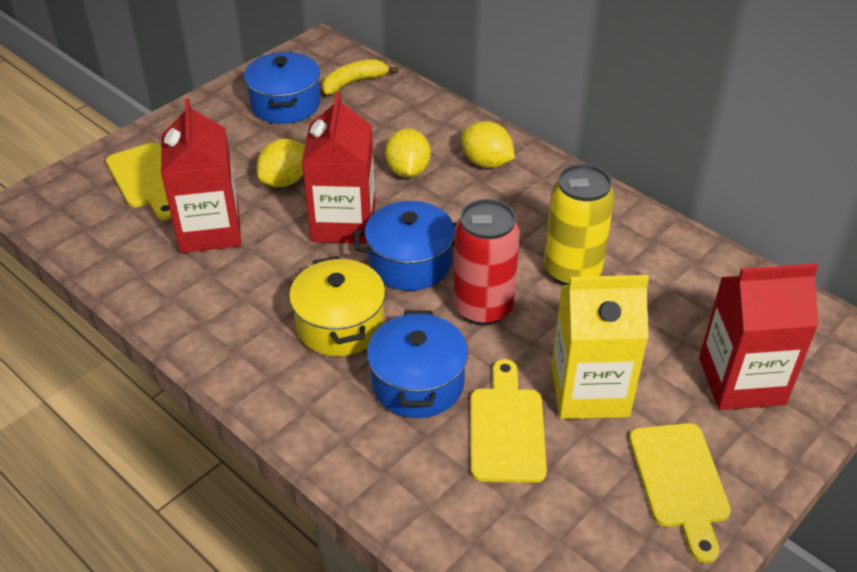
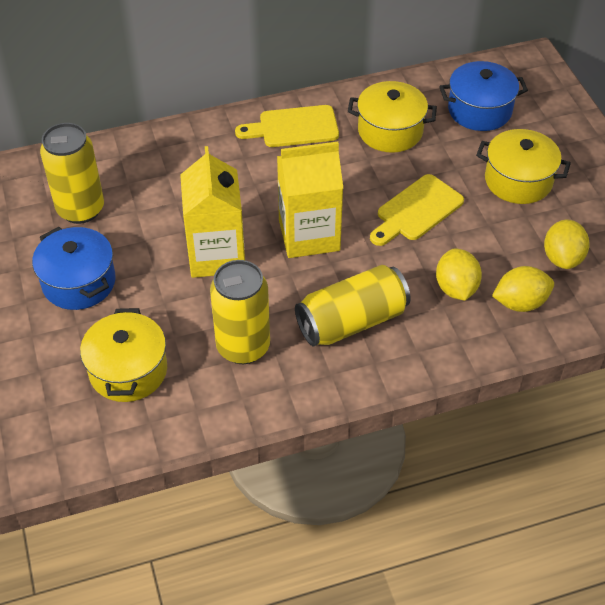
blue pot: 3 -> 2
red can: 1 -> 0
red carton: 3 -> 0
yellow banana: 1 -> 0
yellow can: 1 -> 3
yellow carton: 1 -> 2
yellow cutting board: 3 -> 2
yellow pot: 1 -> 3

